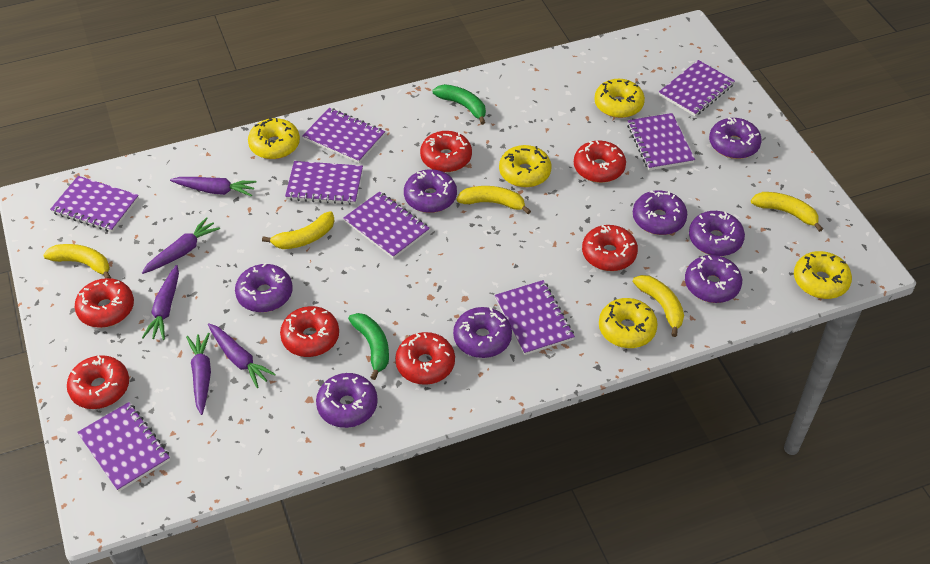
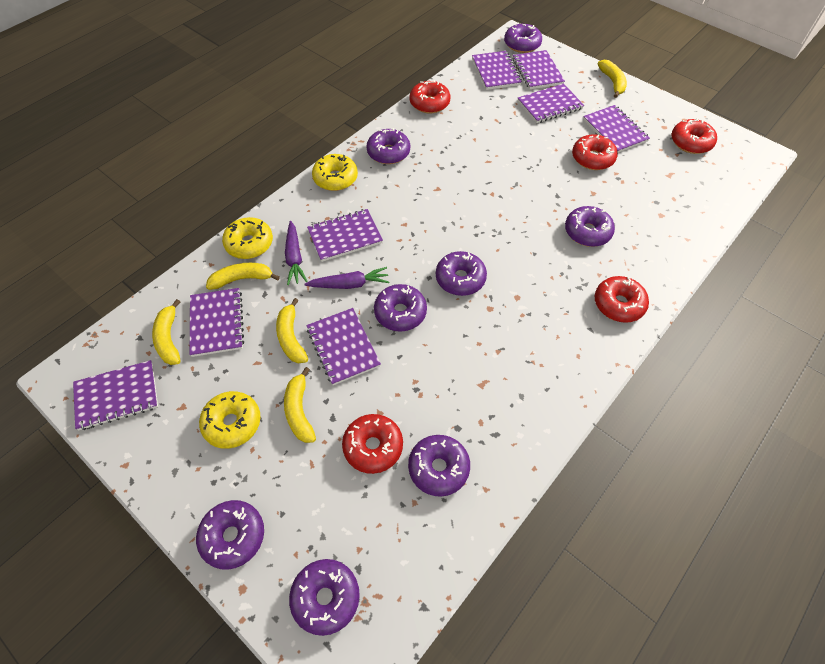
green banana: 2 -> 0
purple carrot: 5 -> 2
red donut: 7 -> 5
yellow donut: 5 -> 3

